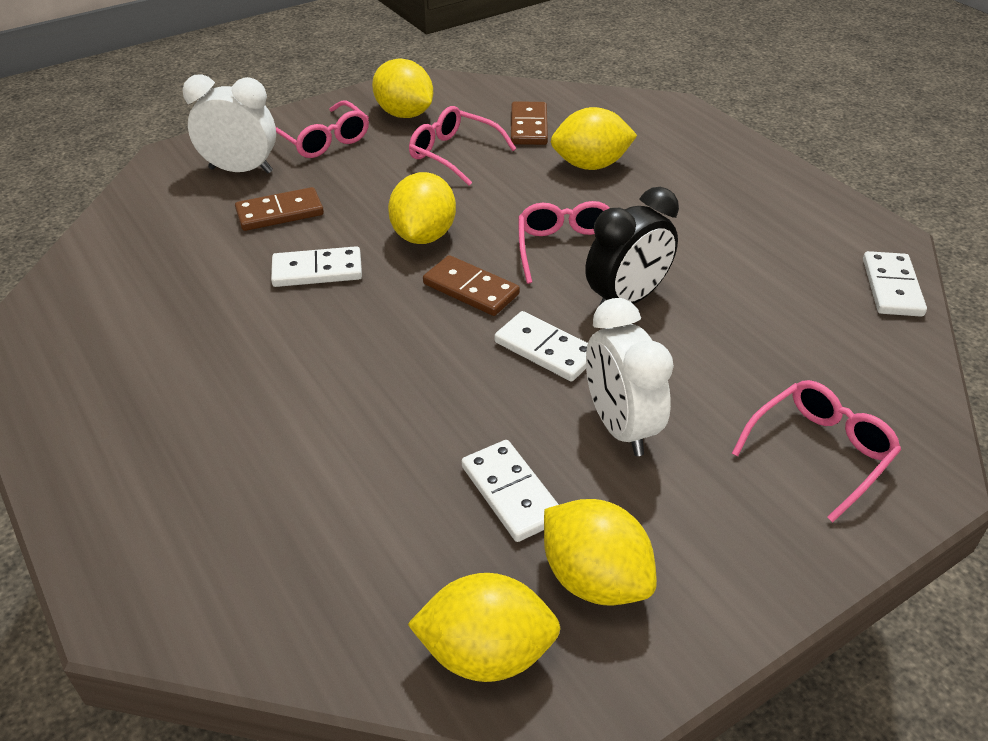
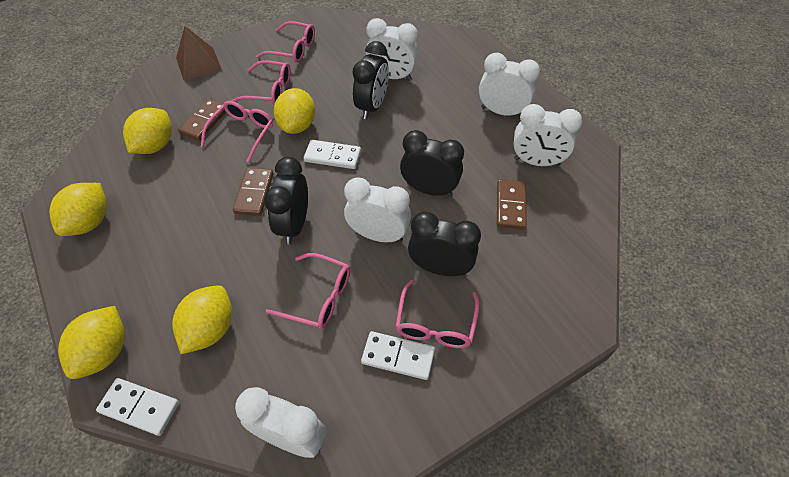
black clock: 1 -> 4
brown pyramid: 0 -> 1
pink glasses: 4 -> 5
white clock: 2 -> 5
white domino: 4 -> 3

